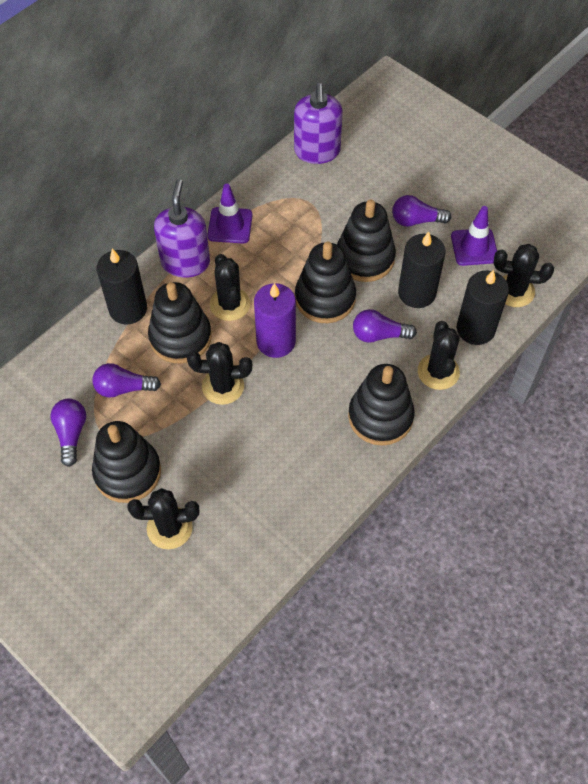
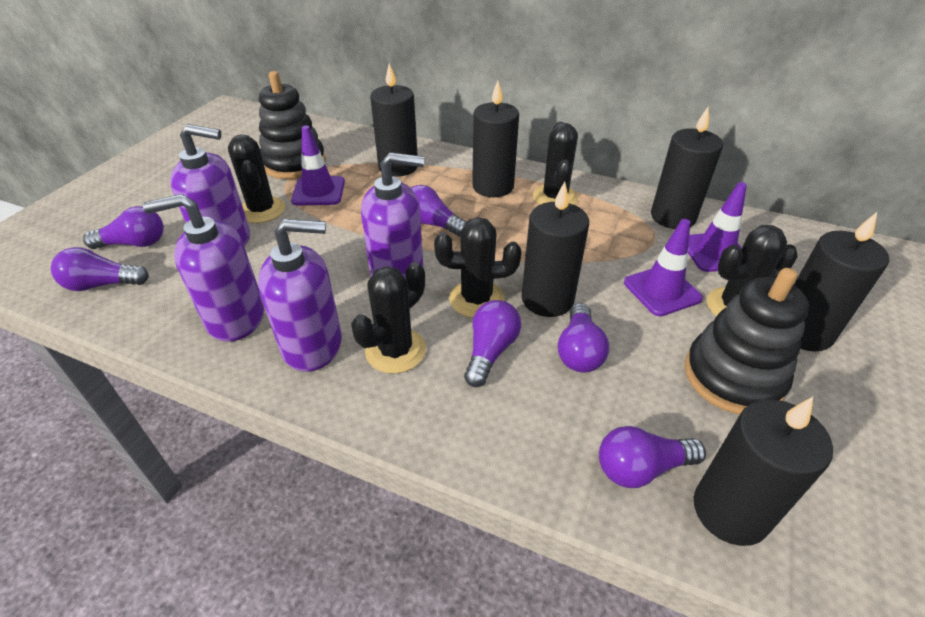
black candle: 3 -> 6
black stacking toy: 5 -> 2
purple candle: 1 -> 0
purple light bulb: 4 -> 6
purple soap dispenser: 2 -> 4
purple traffic cone: 2 -> 3

